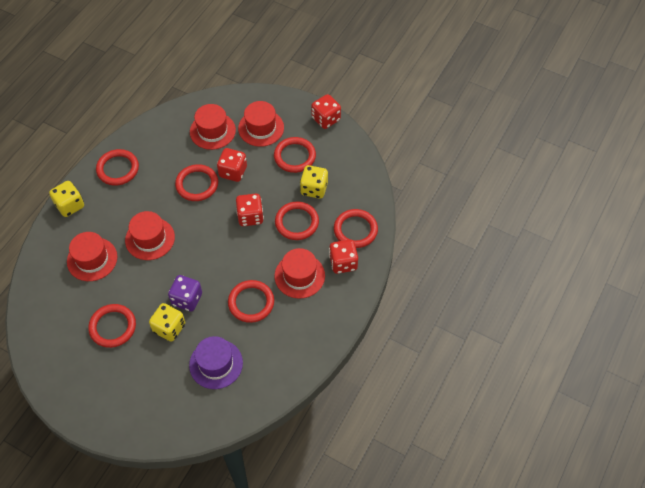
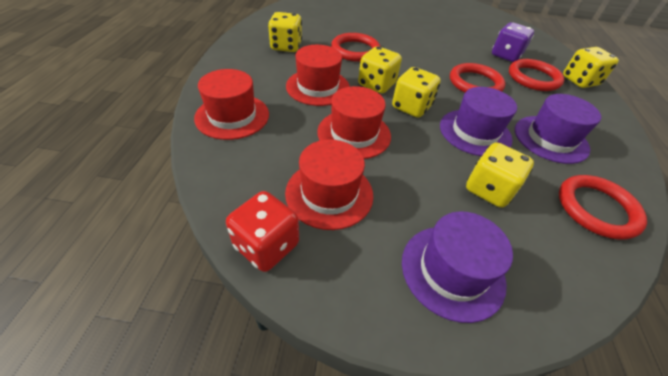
purple hat: 1 -> 3
red dice: 4 -> 1
red hat: 5 -> 4
red ring: 7 -> 4
yellow dice: 3 -> 5

